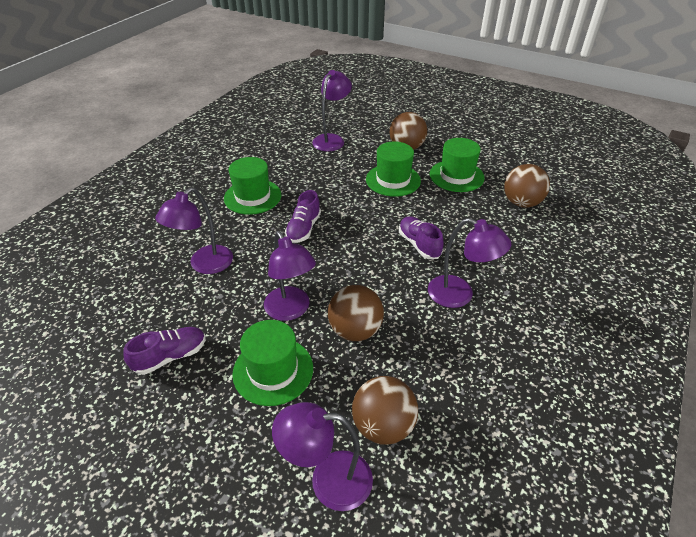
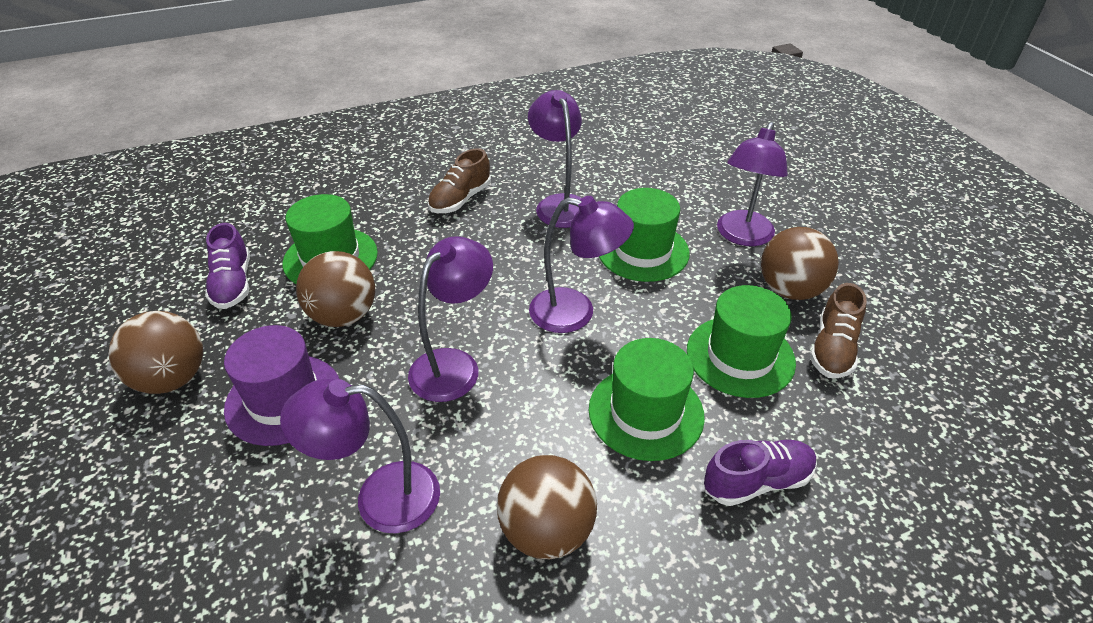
brown shoe: 0 -> 2
purple hat: 0 -> 1
purple shoe: 3 -> 2

